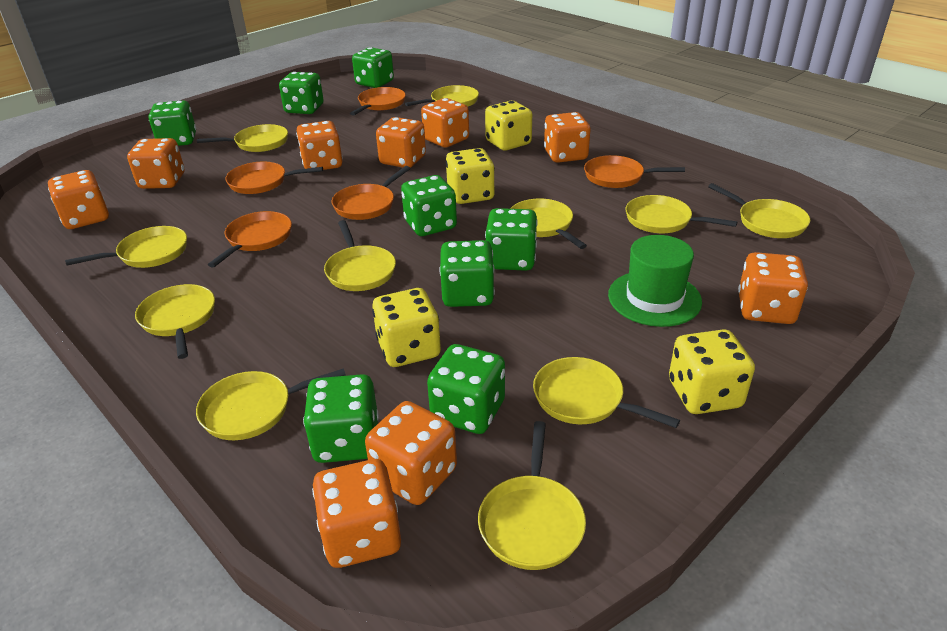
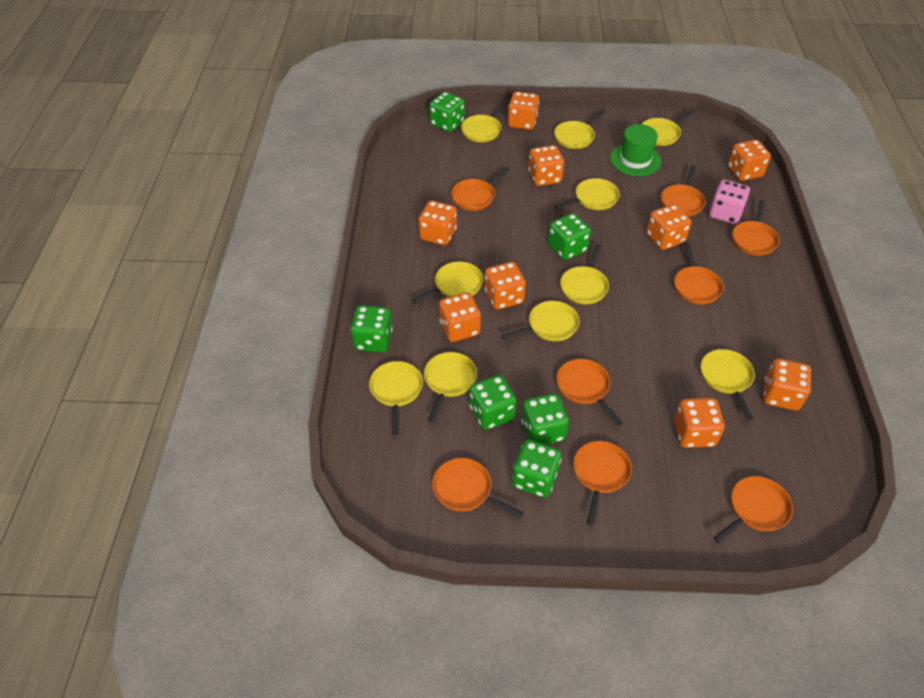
green dice: 8 -> 6
orange pan: 5 -> 8
pink dice: 0 -> 1
yellow dice: 4 -> 0
yellow pan: 11 -> 10

